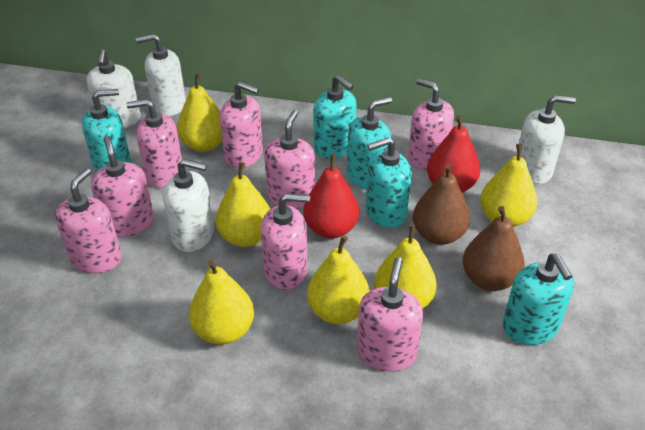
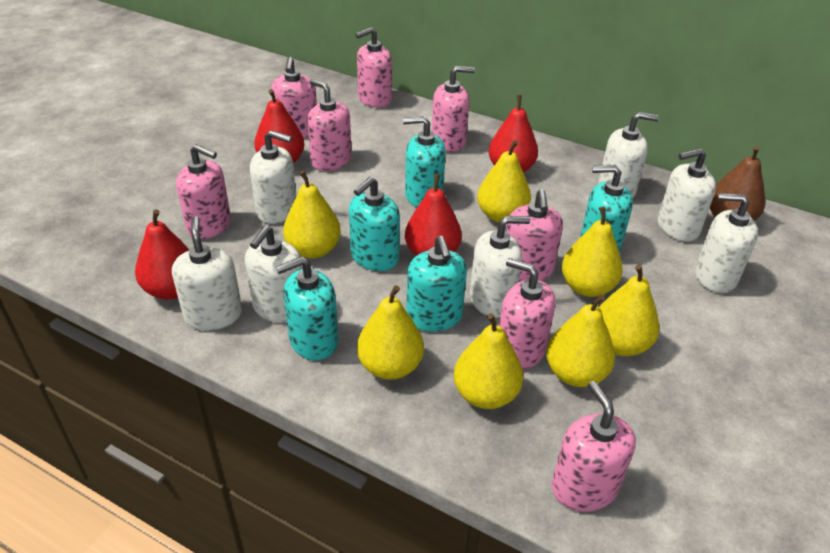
brown pear: 2 -> 1
red pear: 2 -> 4
white soap dispenser: 4 -> 7
yellow pear: 6 -> 7

